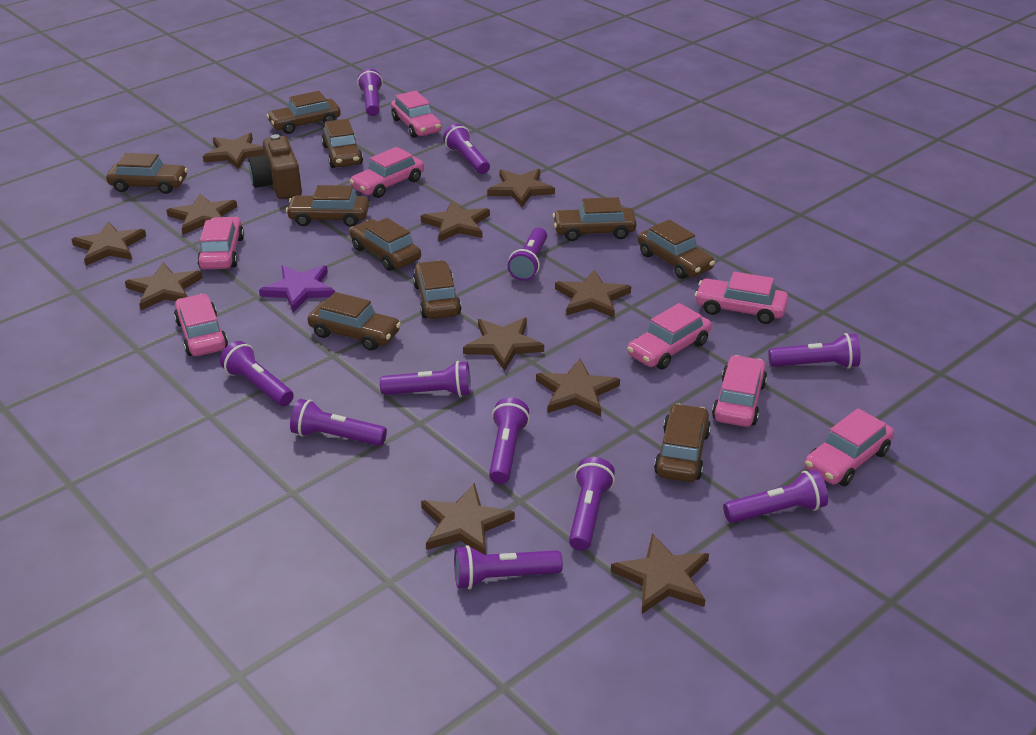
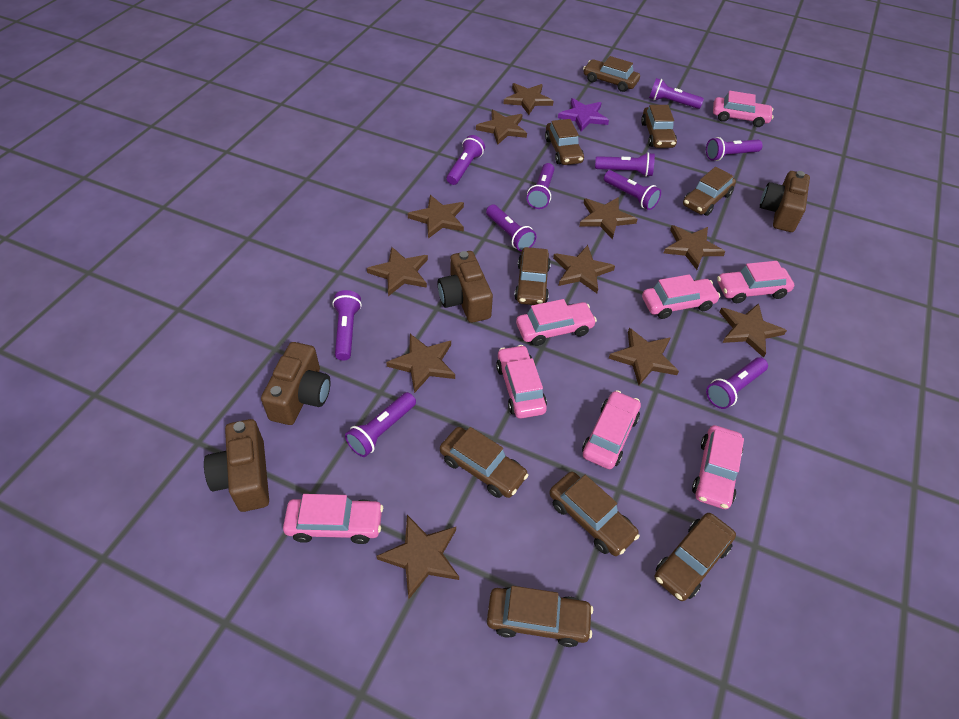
brown camera: 1 -> 4
brown car: 10 -> 9
purple flashlight: 11 -> 10

